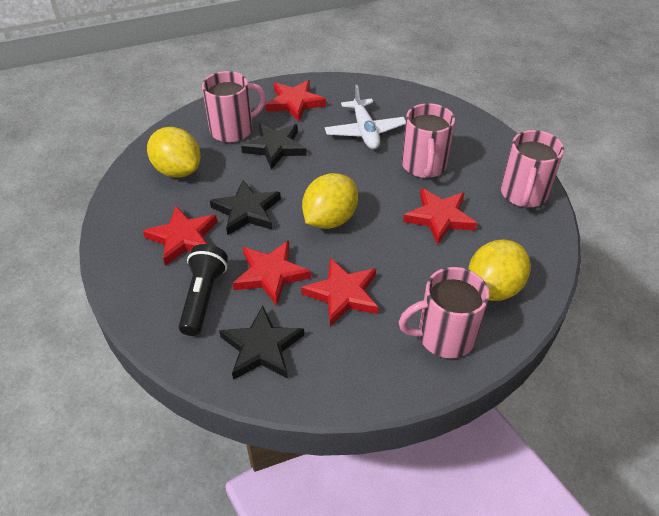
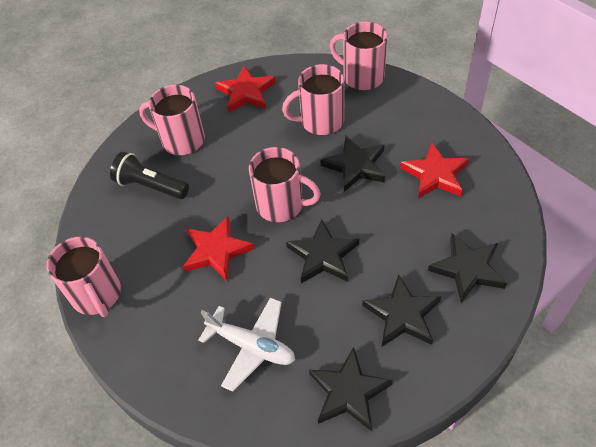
black star: 3 -> 5
pink mug: 4 -> 5
red star: 5 -> 3
yellow lemon: 3 -> 0

